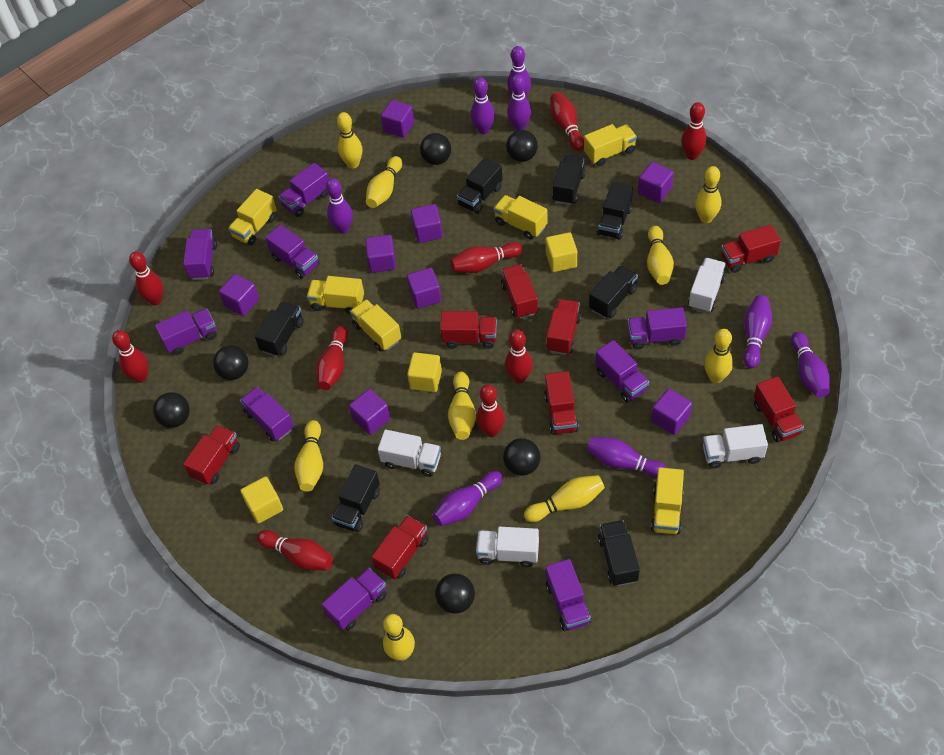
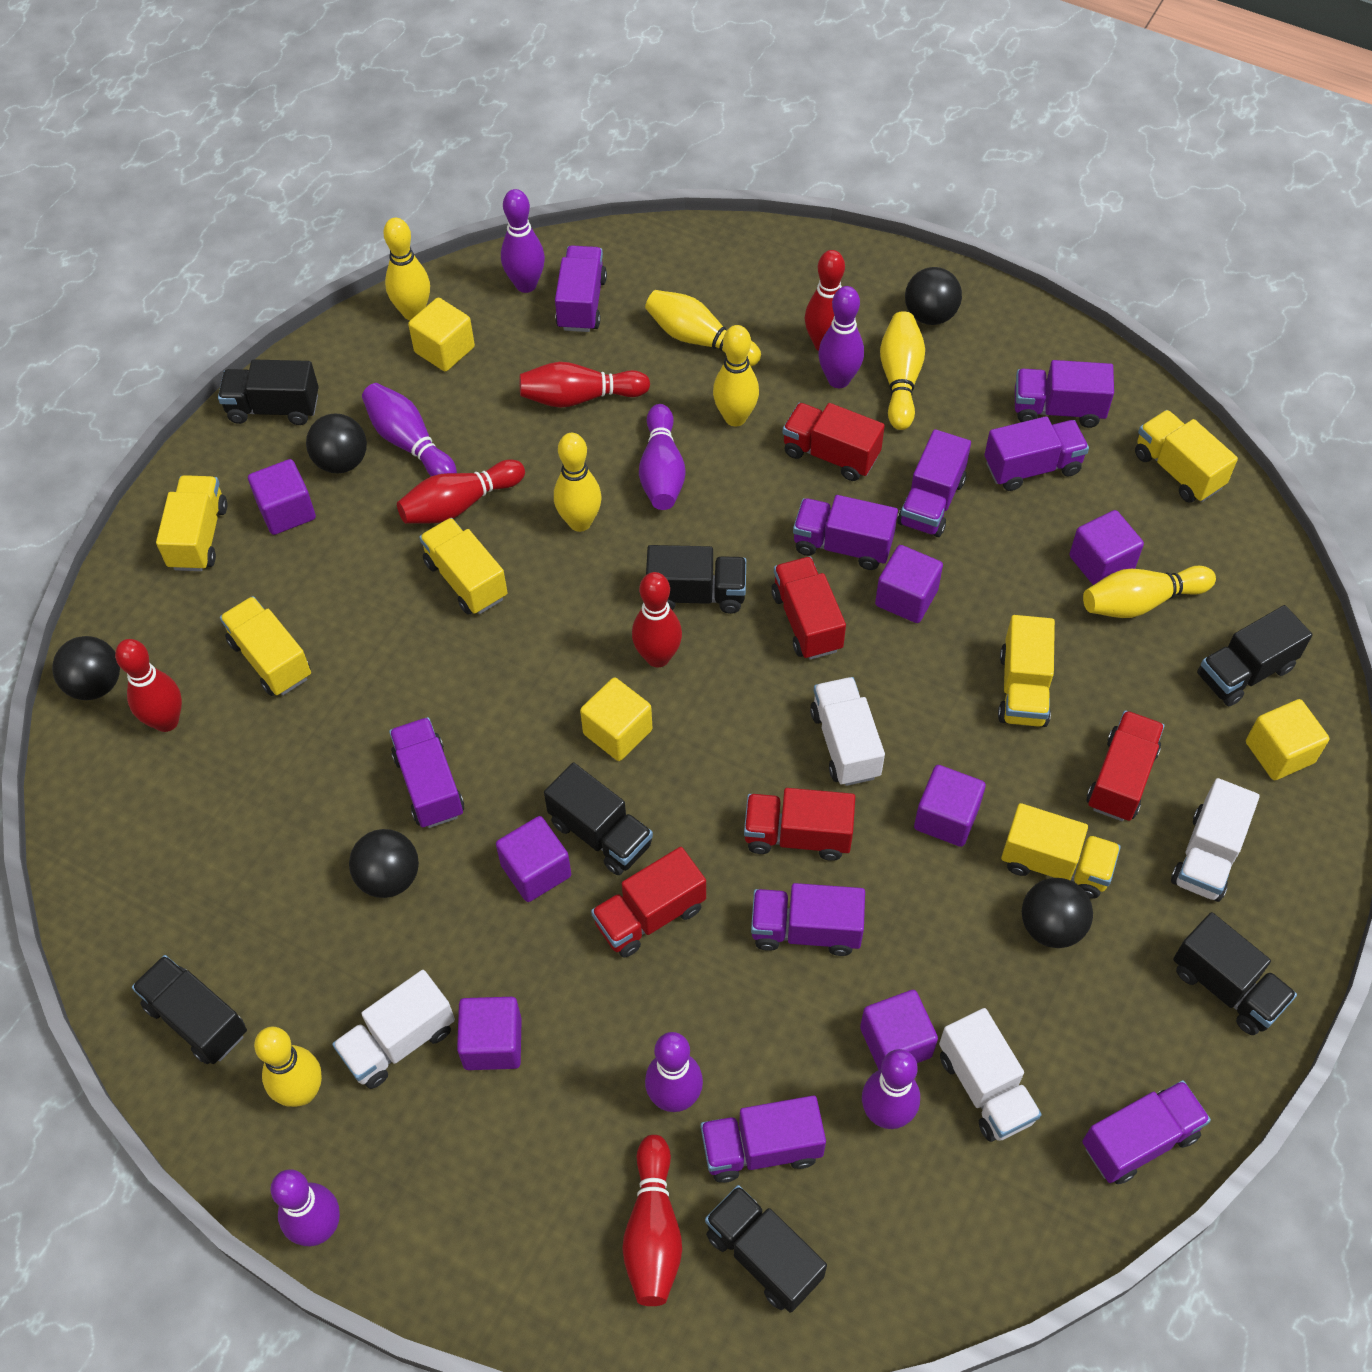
black ball: 6 -> 5
purple bowling pin: 8 -> 7
purple cube: 8 -> 7
red bowling pin: 9 -> 6
red truck: 8 -> 5
yellow bowling pin: 9 -> 7

